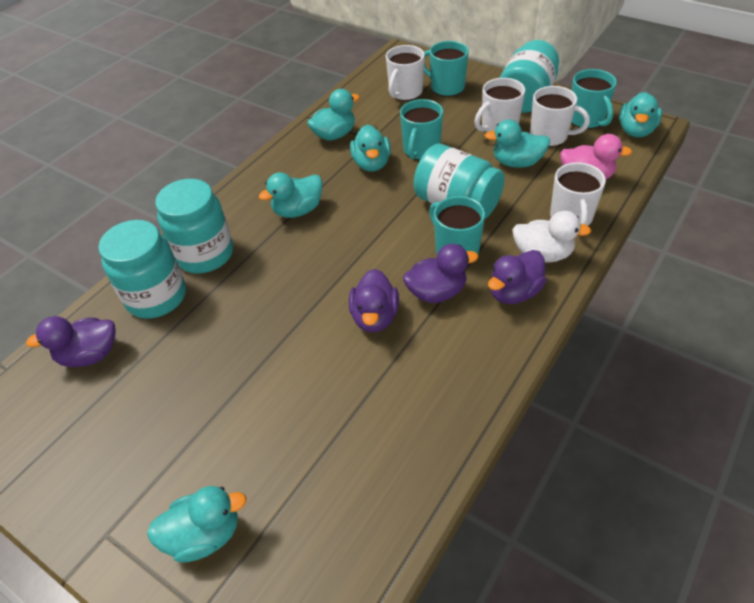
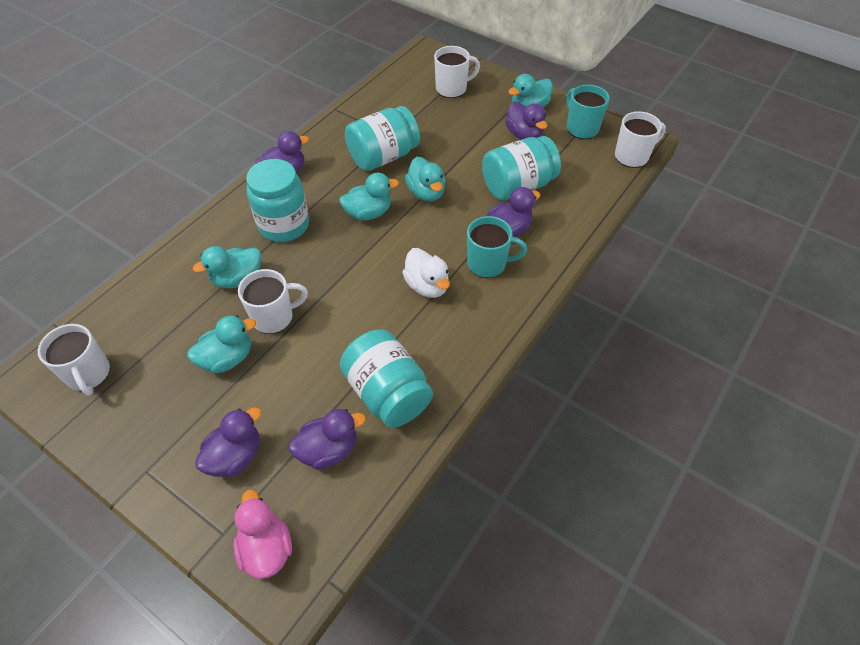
purple duck: 4 -> 5
turquoise duck: 6 -> 5
turquoise mug: 4 -> 2

